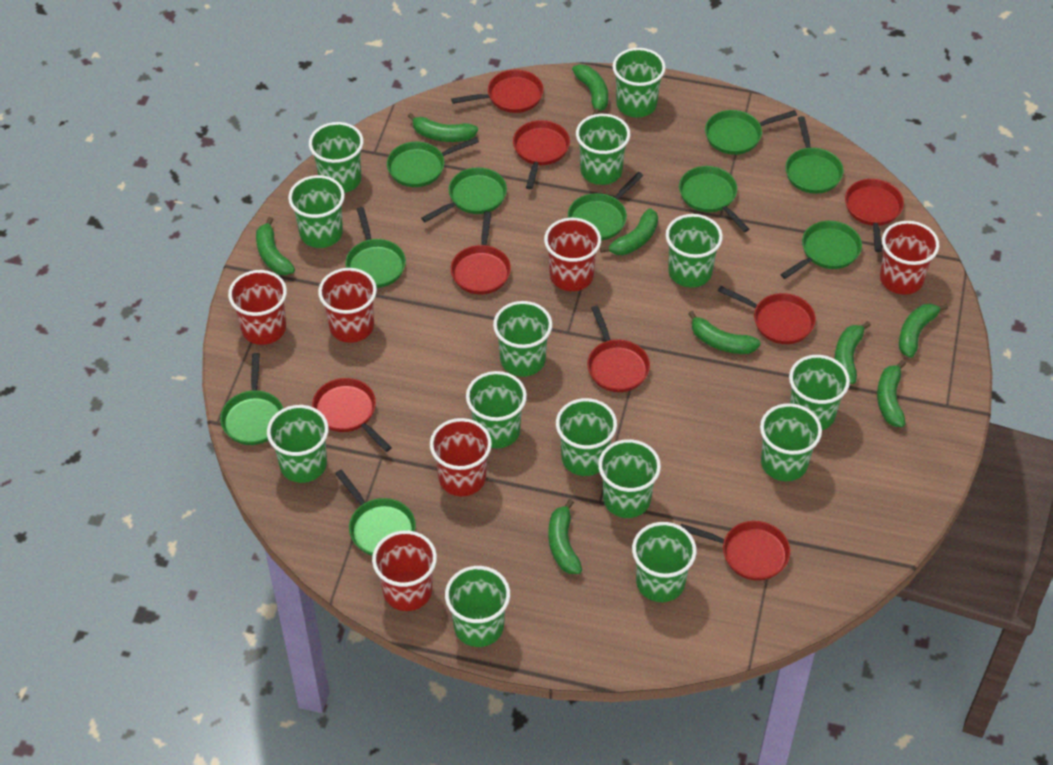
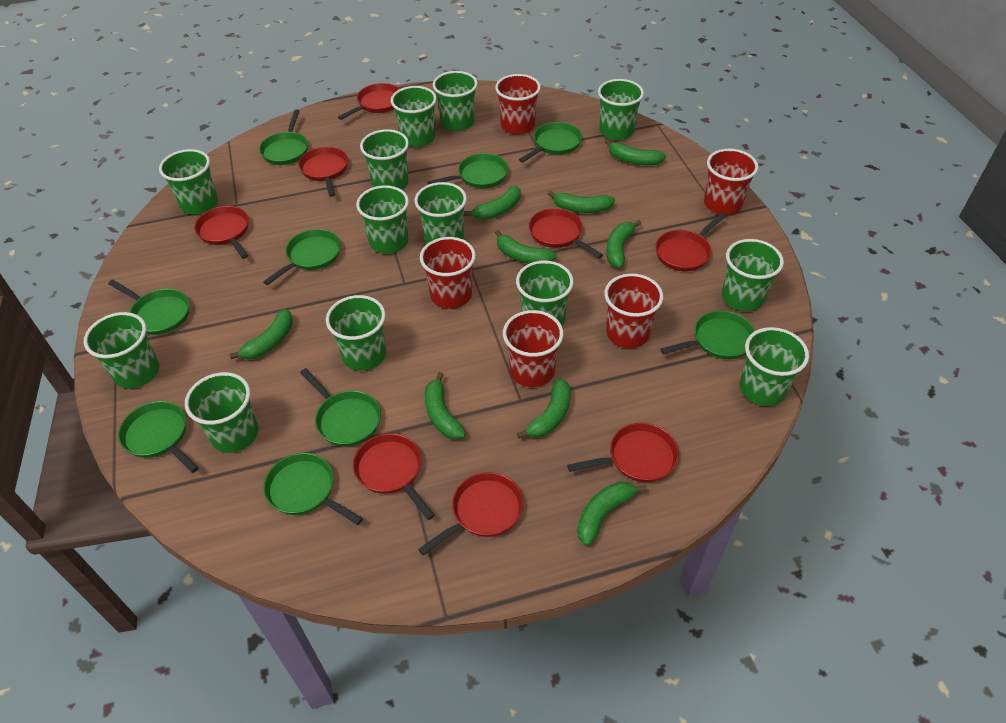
green cup: 14 -> 13
green pan: 10 -> 9
red cup: 6 -> 5

